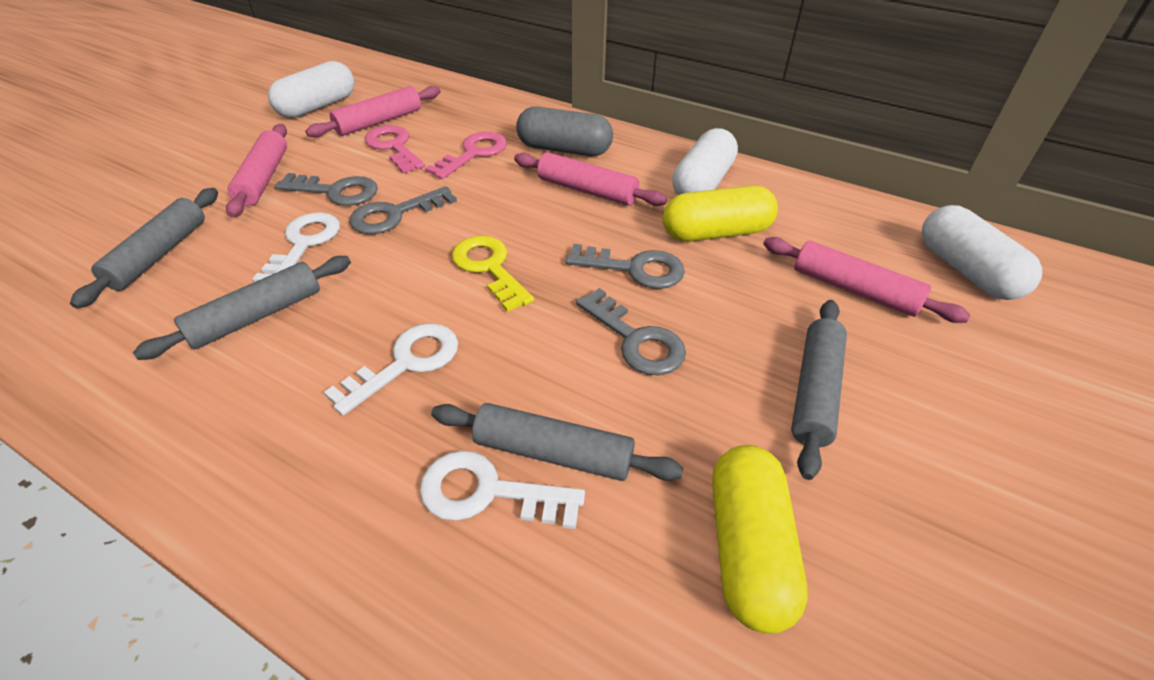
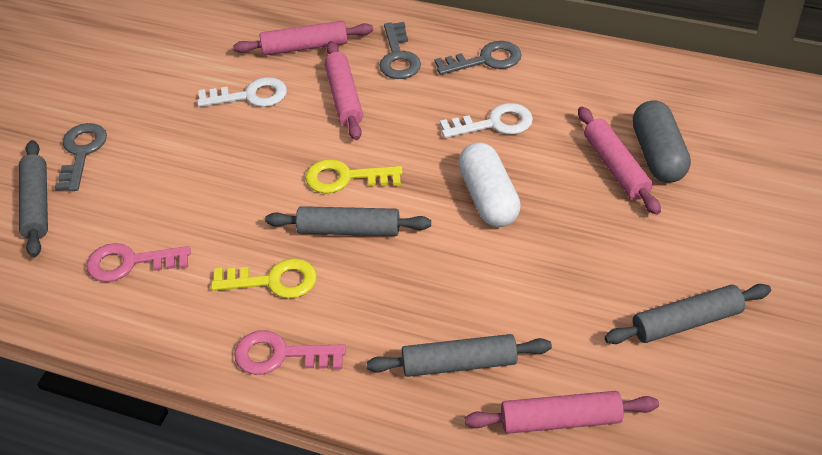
grey key: 4 -> 3
white capsule: 3 -> 1
white key: 3 -> 2
yellow capsule: 2 -> 0
yellow key: 1 -> 2

